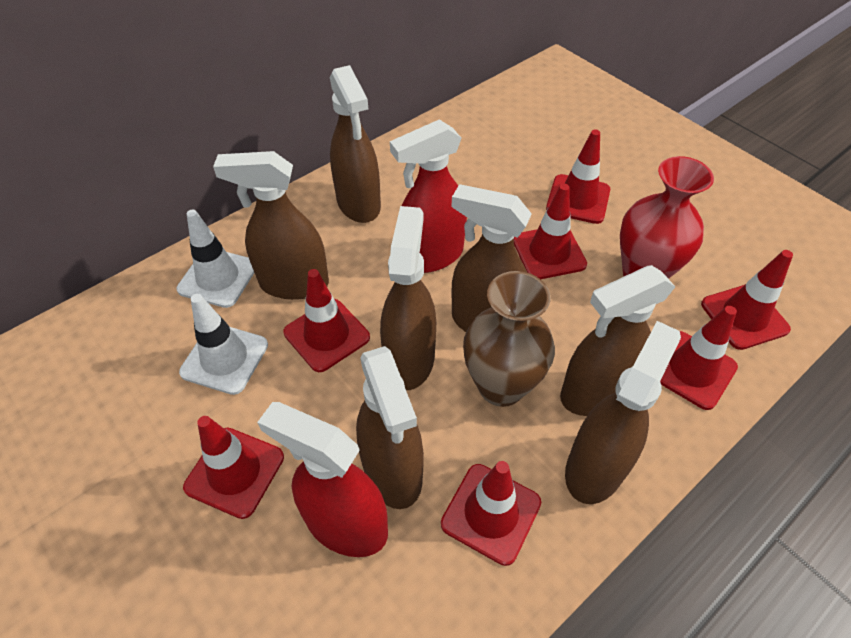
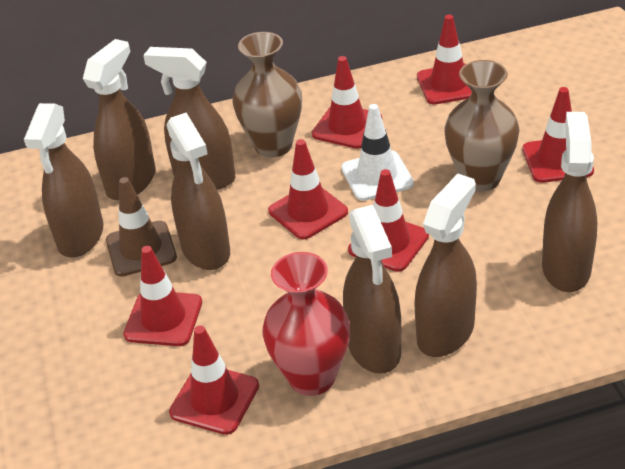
brown traffic cone: 0 -> 1
brown vase: 1 -> 2
red spray bottle: 2 -> 0
white traffic cone: 2 -> 1

